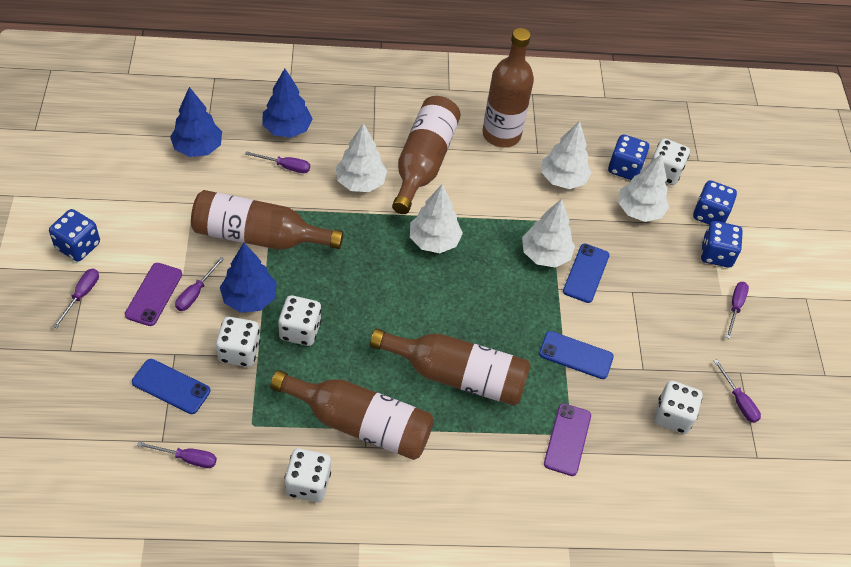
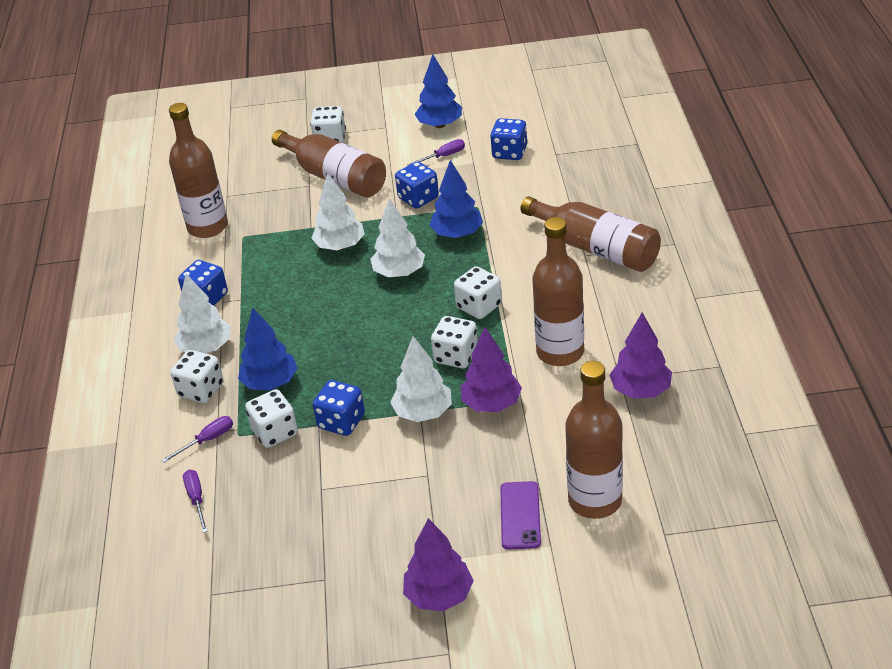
blue phone: 3 -> 0
purple phone: 2 -> 1
purple screwdriver: 6 -> 3
purple tree: 0 -> 3
white tree: 5 -> 4

